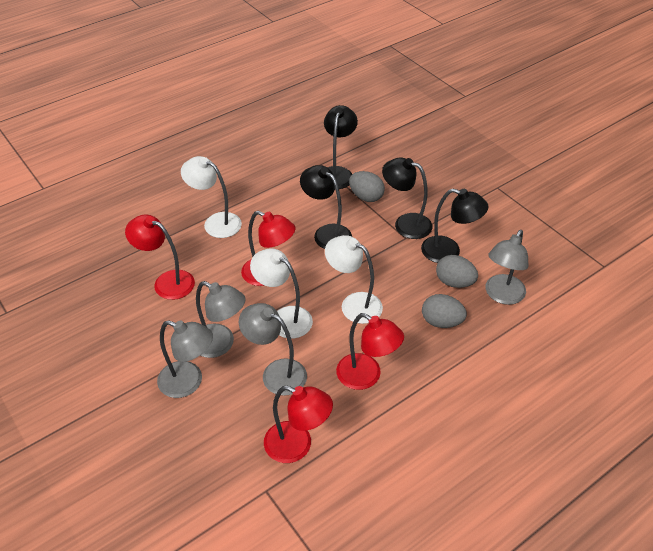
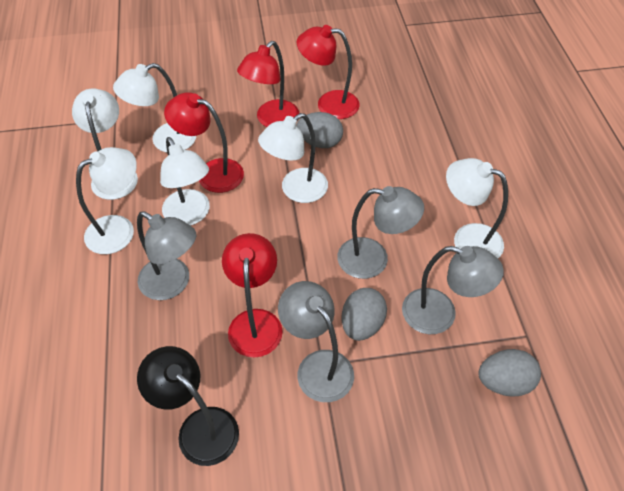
black lamp: 4 -> 1
white lamp: 3 -> 6

